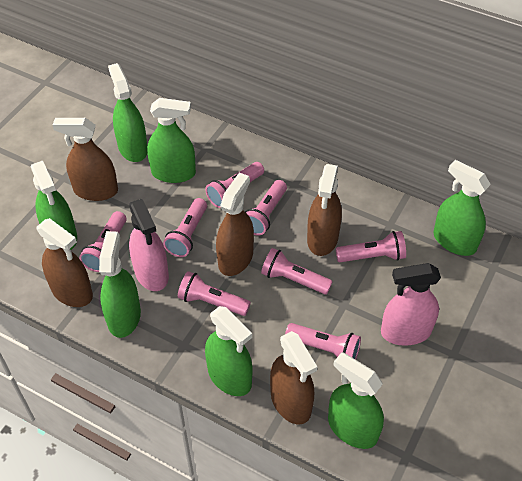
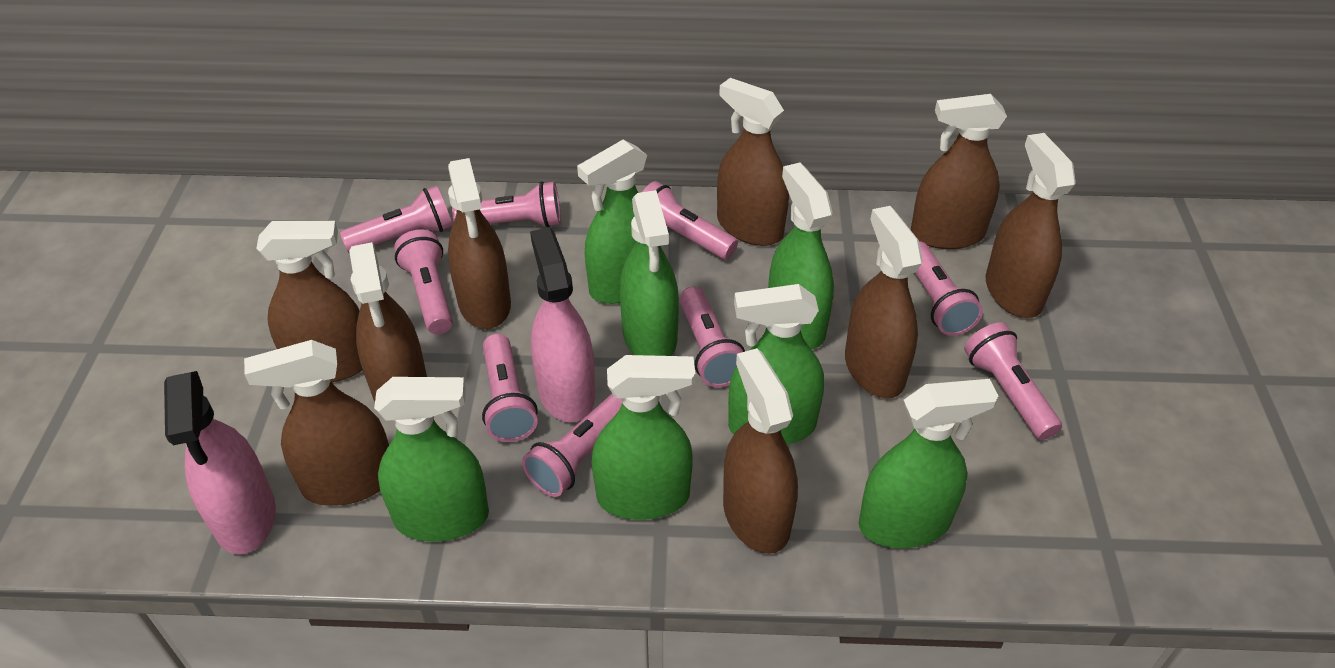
brown spray bottle: 5 -> 9
pink flashlight: 8 -> 9

